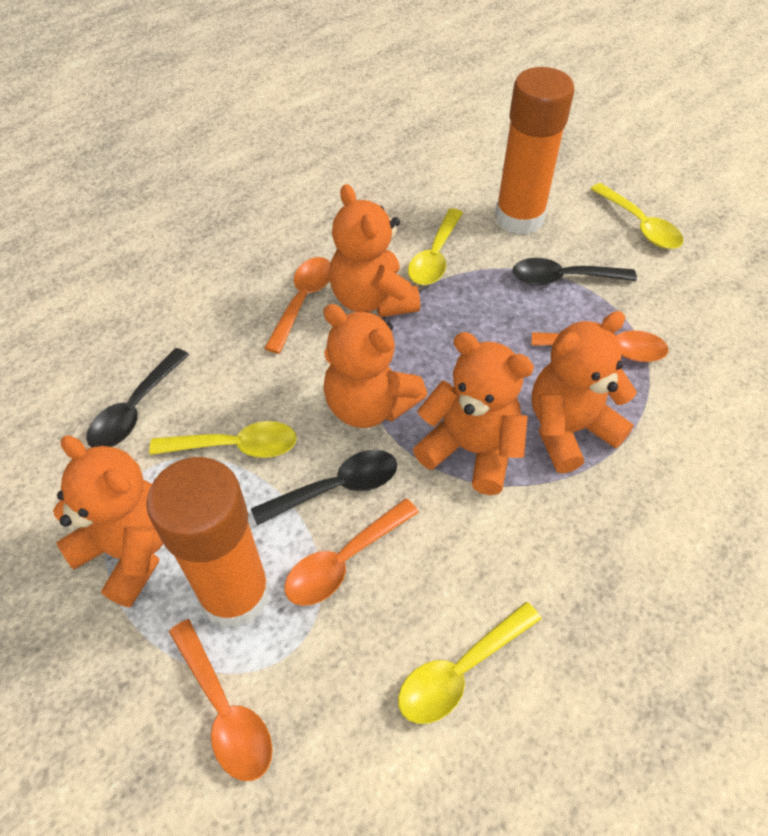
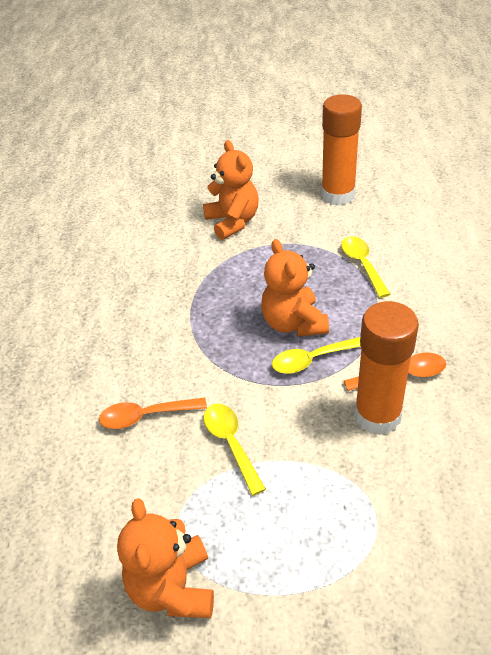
black spoon: 3 -> 0
orange spoon: 4 -> 2
orange teddy bear: 5 -> 3
yellow spoon: 4 -> 3

